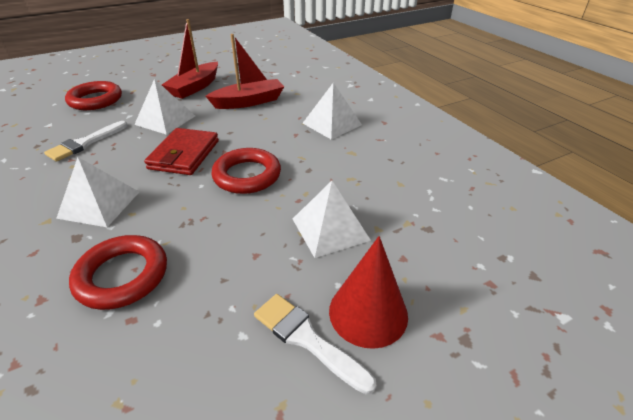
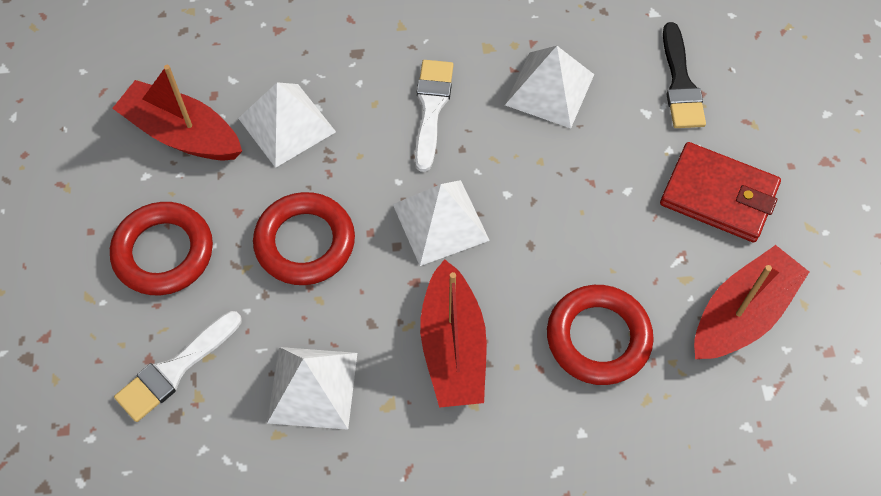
black brush: 0 -> 1
red boat: 2 -> 3
red cone: 1 -> 0

